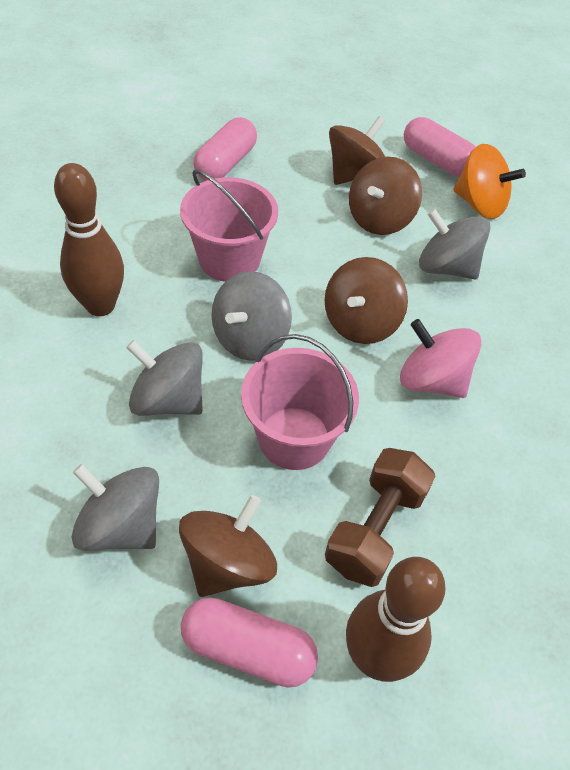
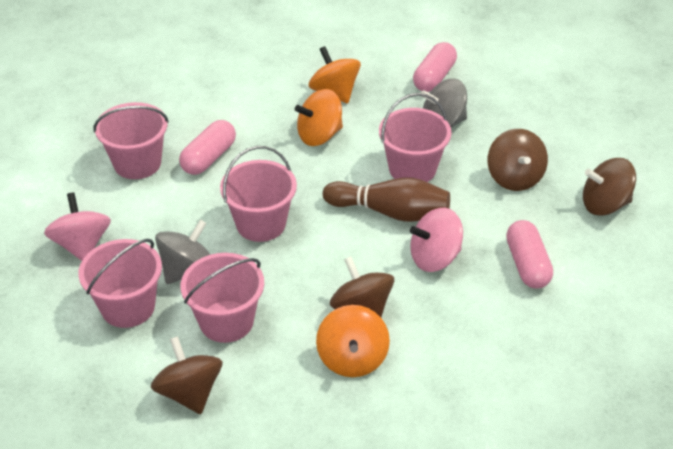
brown bowling pin: 2 -> 1
brown dumbbell: 1 -> 0
grey spinning top: 4 -> 2
orange spinning top: 1 -> 3
pink bucket: 2 -> 5
pink spinning top: 1 -> 2

